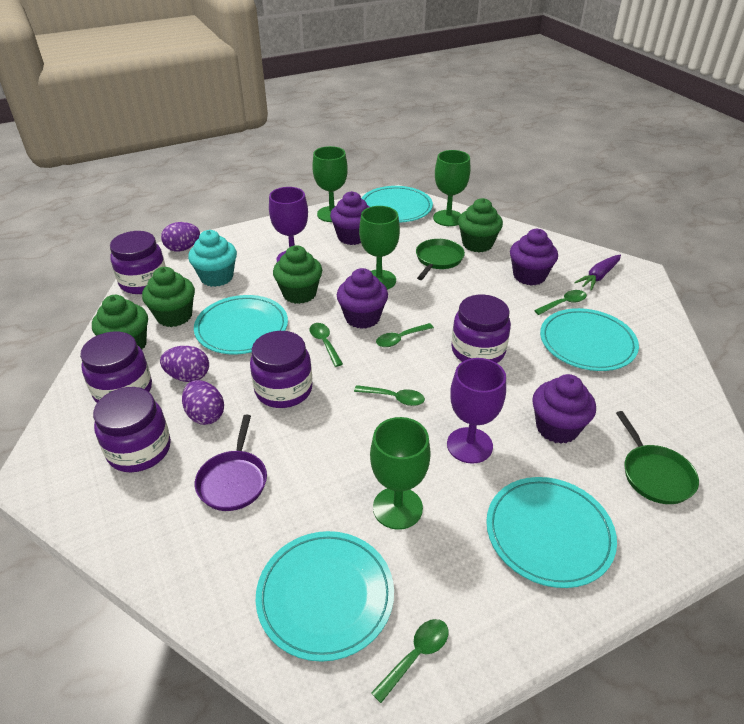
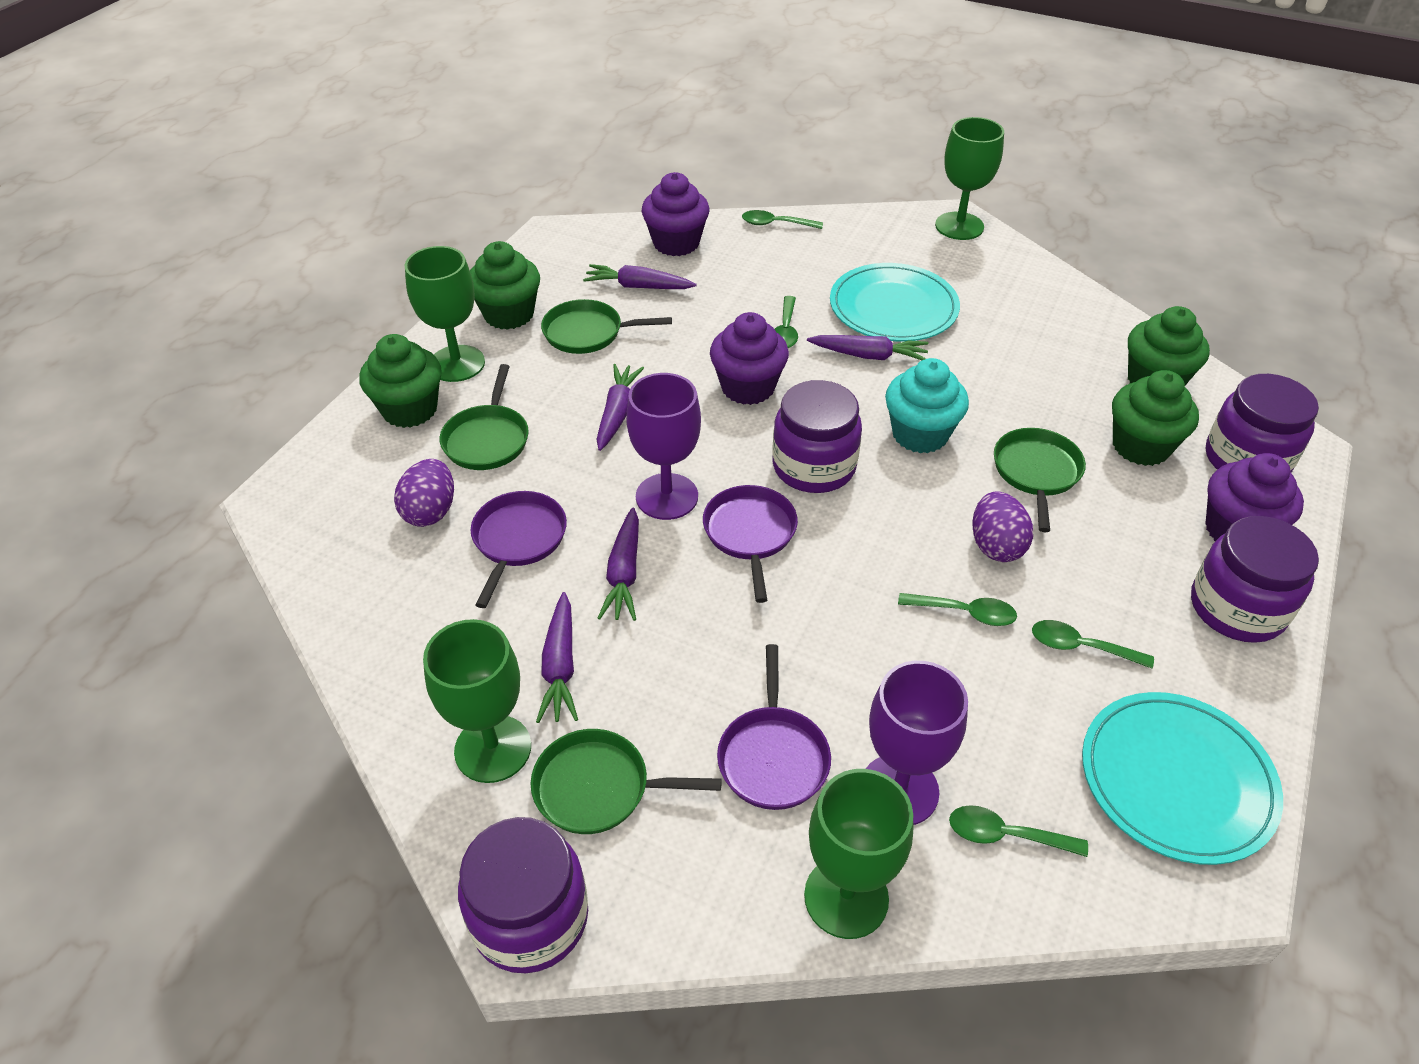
green pan: 2 -> 4
purple carrot: 1 -> 5
purple cupcake: 4 -> 3
purple egg: 3 -> 2
purple jar: 5 -> 4
purple pan: 1 -> 3
turquoise plate: 5 -> 2

